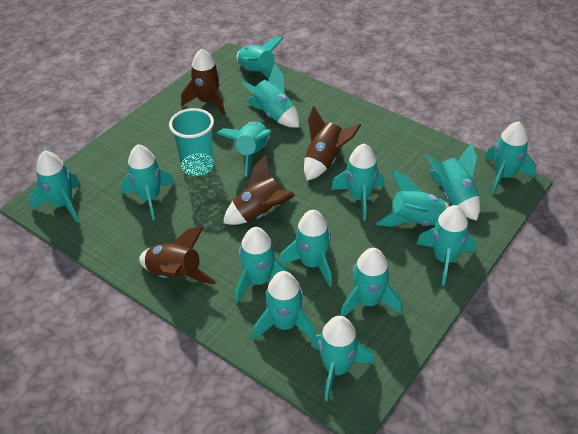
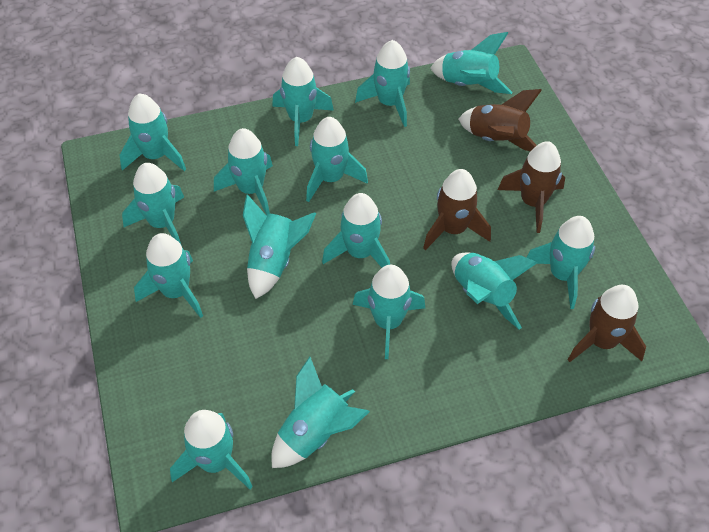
turquoise cup: 1 -> 0

